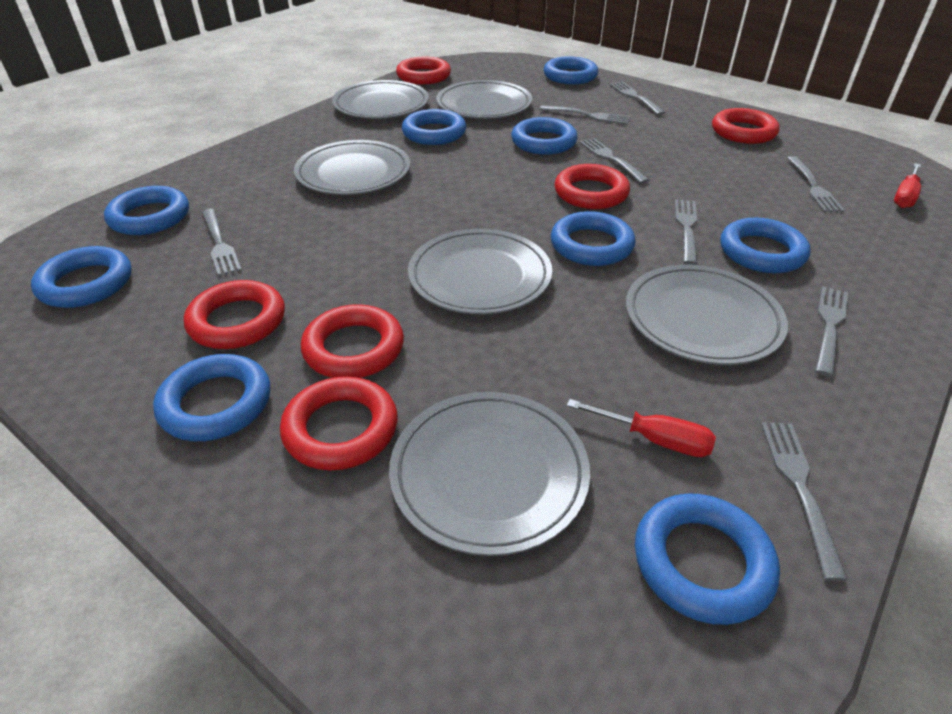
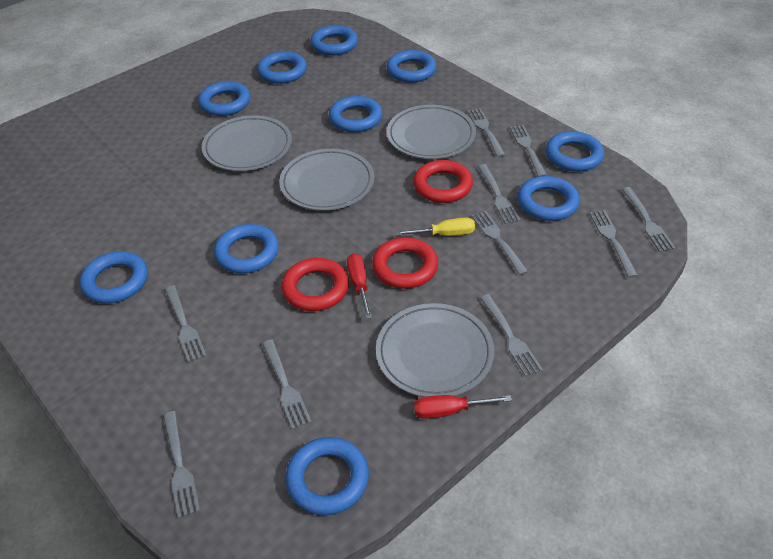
blue ring: 9 -> 10
grey fork: 8 -> 10
grey plate: 6 -> 4
red ring: 6 -> 3
yellow screwdriver: 0 -> 1

